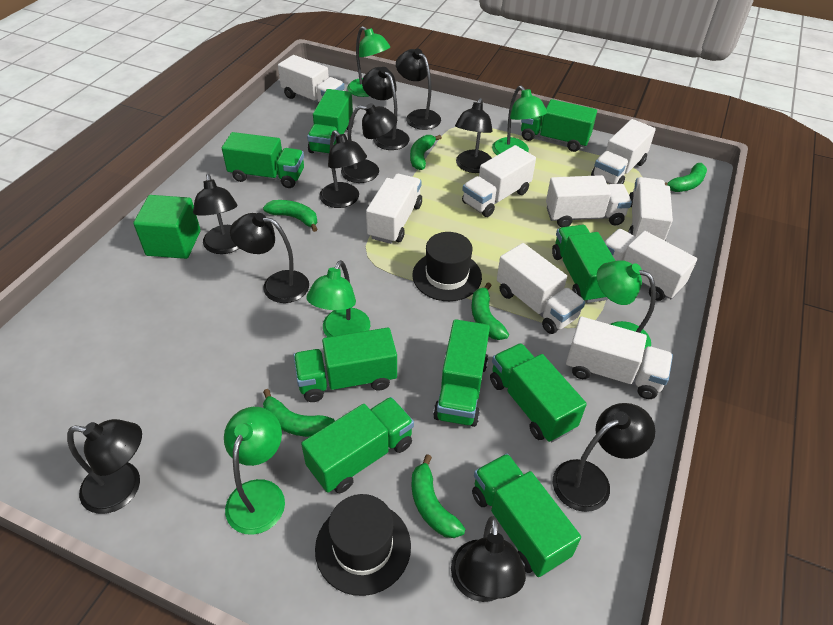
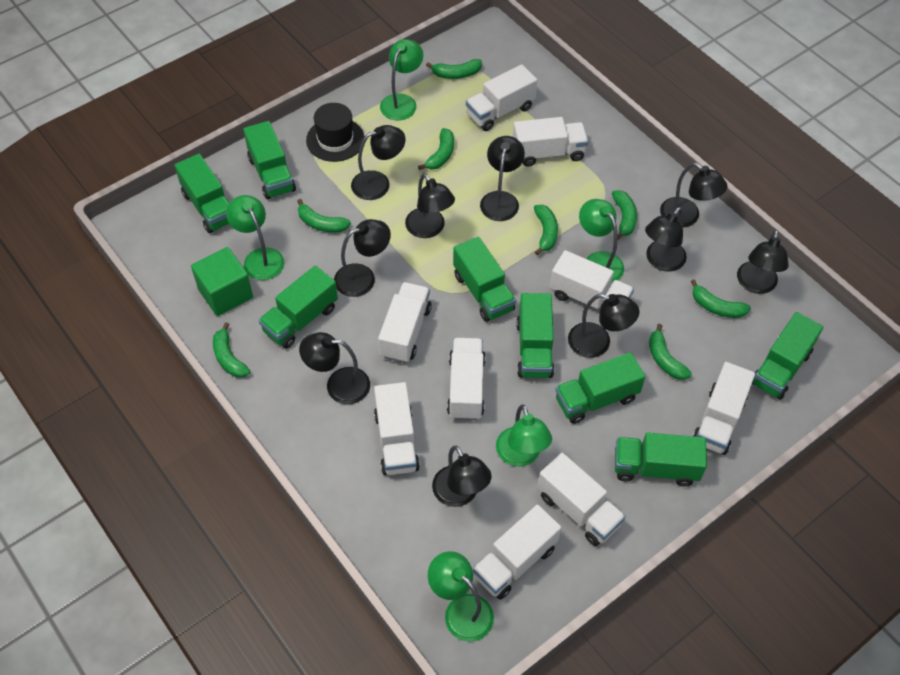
black hat: 2 -> 1
green banana: 6 -> 8
green truck: 9 -> 8

